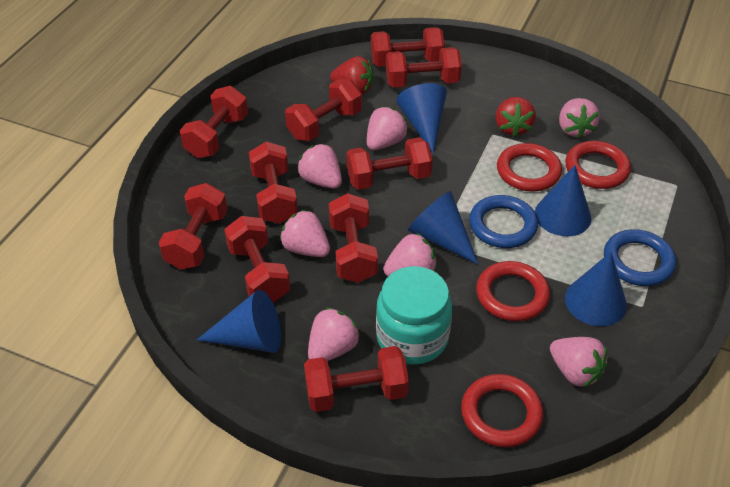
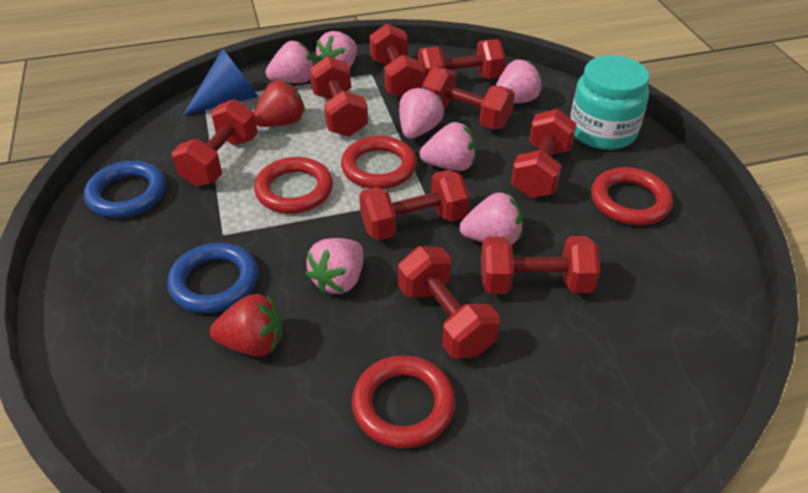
blue cone: 5 -> 1
red dumbbell: 10 -> 9

